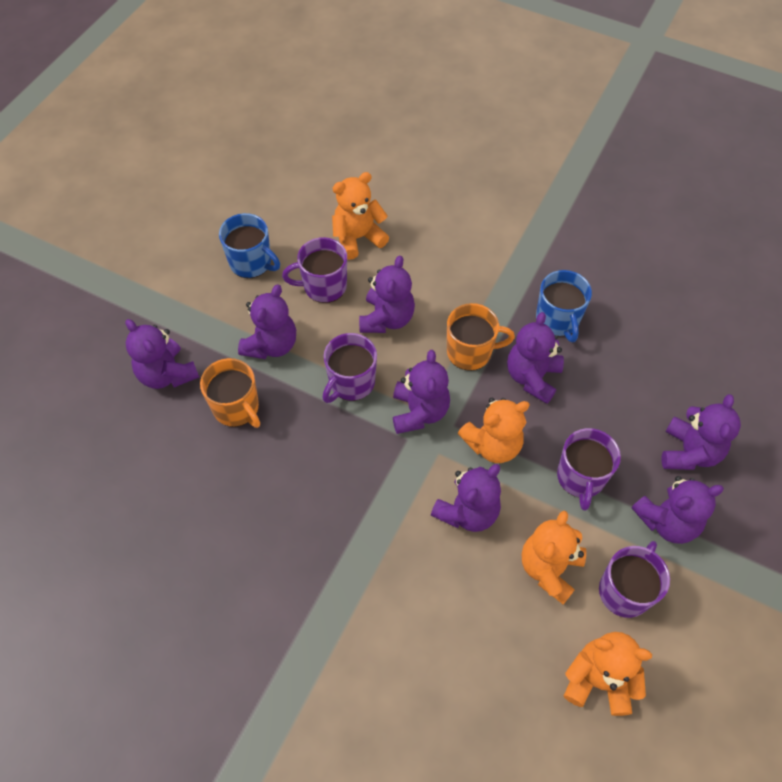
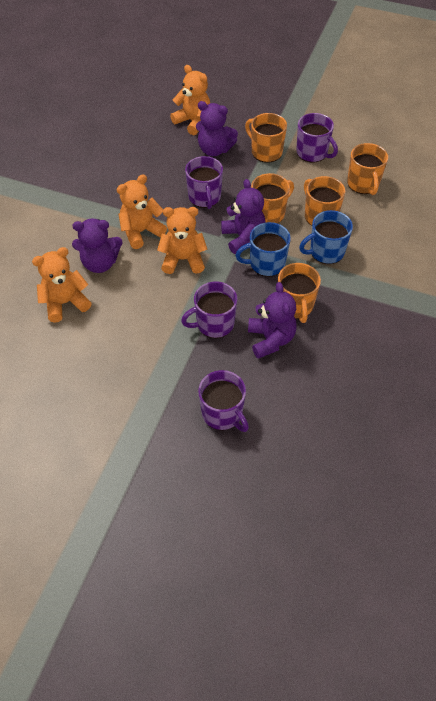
orange mug: 2 -> 5
purple teddy bear: 8 -> 4

